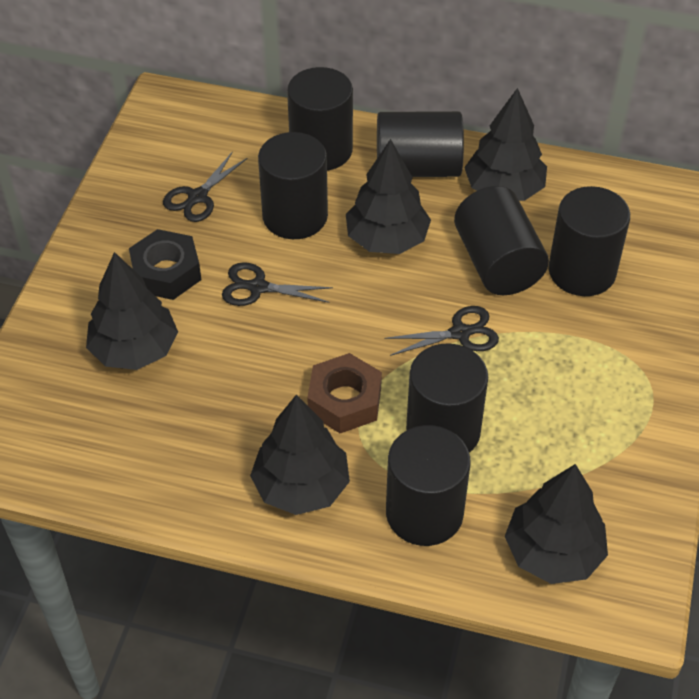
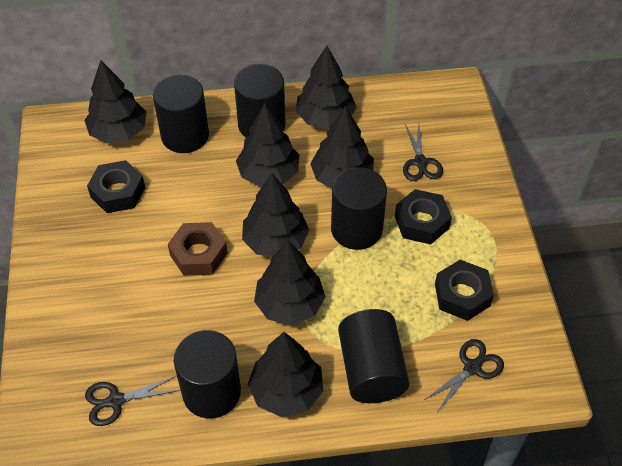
black cylinder: 7 -> 5
black nut: 1 -> 3
black tree: 5 -> 7

